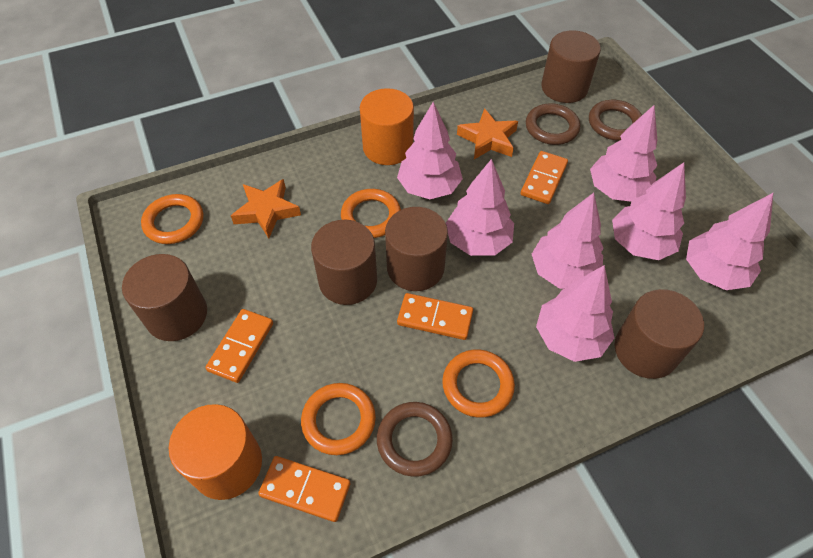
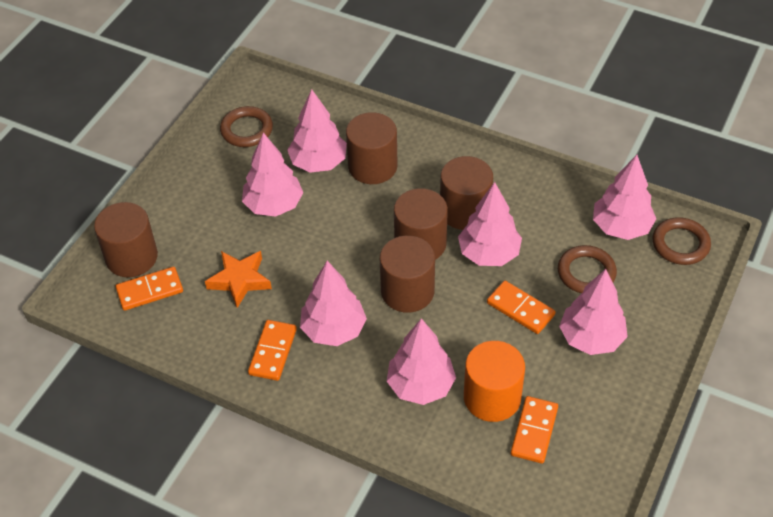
orange cylinder: 2 -> 1
orange ring: 4 -> 0
orange star: 2 -> 1

